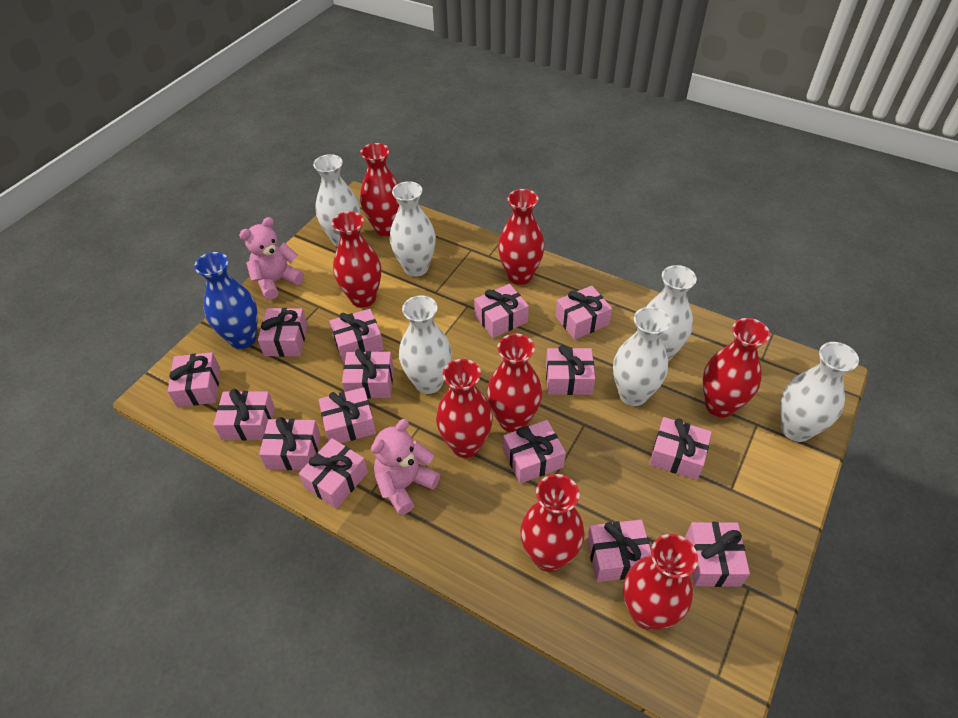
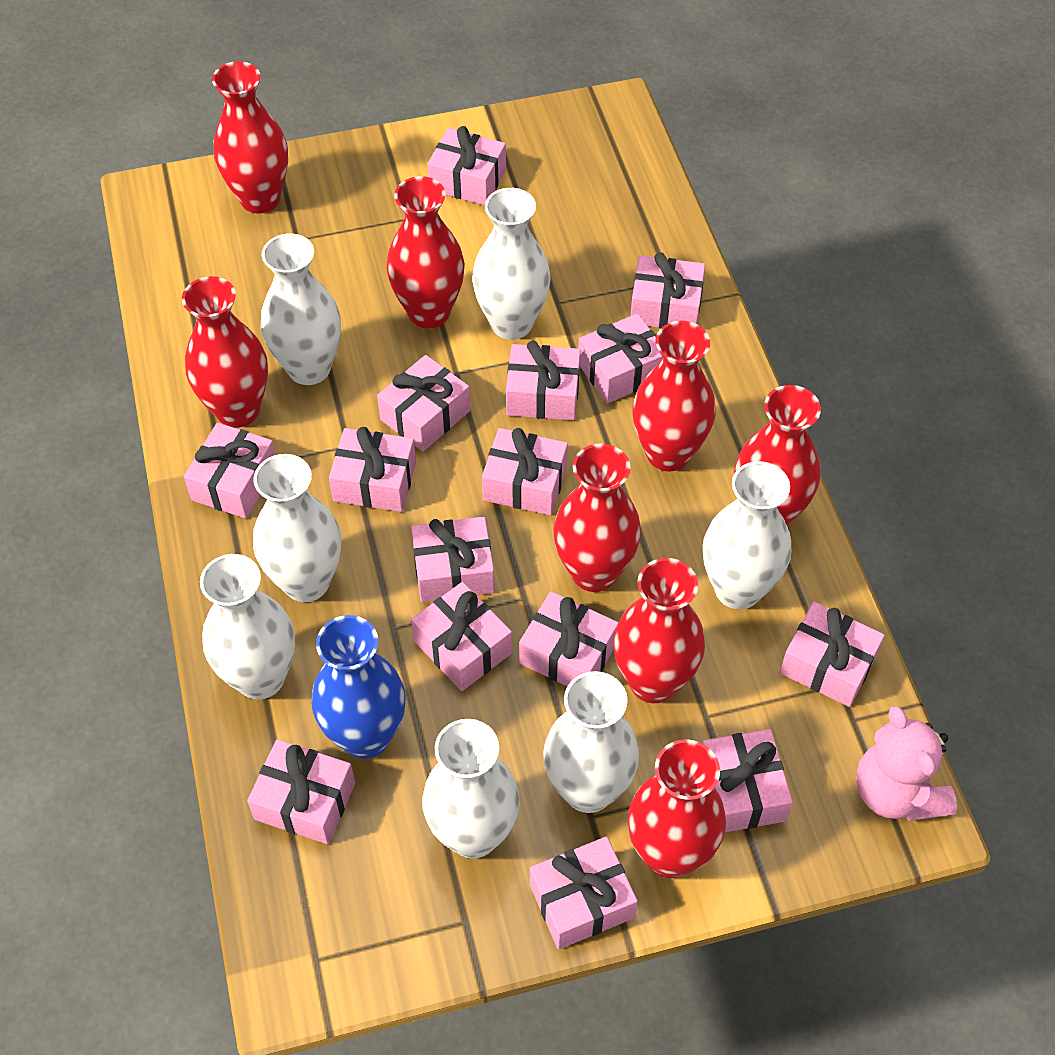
pink teddy bear: 2 -> 1
white vase: 6 -> 7

